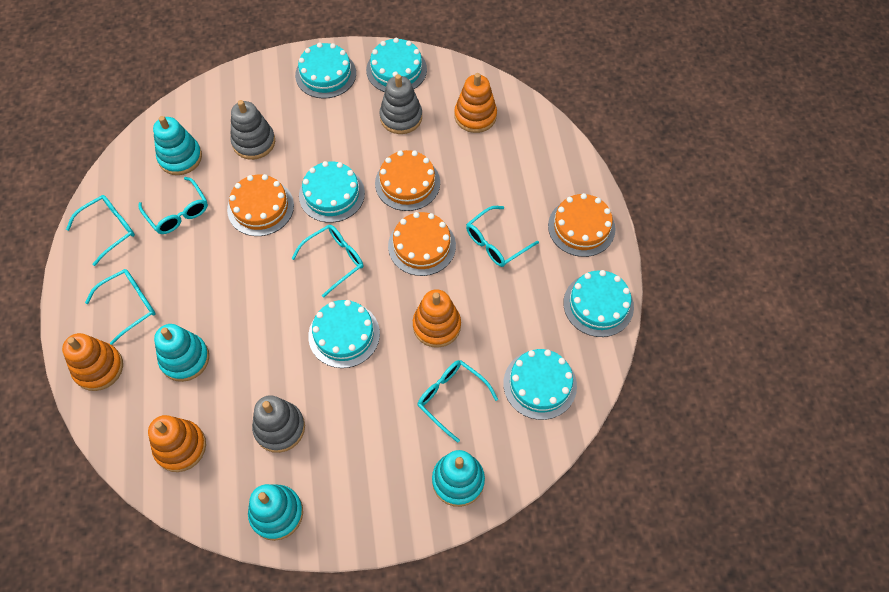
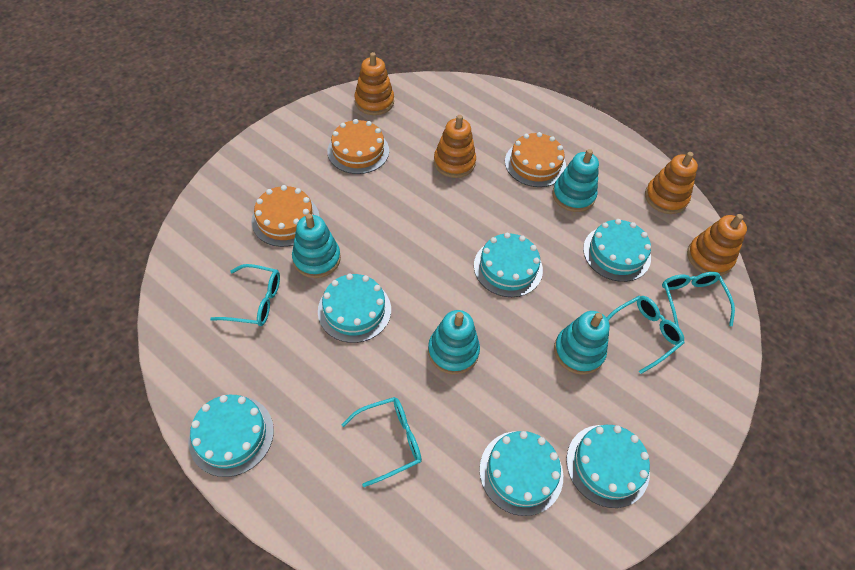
grey stacking toy: 3 -> 0
orange cake: 4 -> 3
turquoise glasses: 6 -> 4

